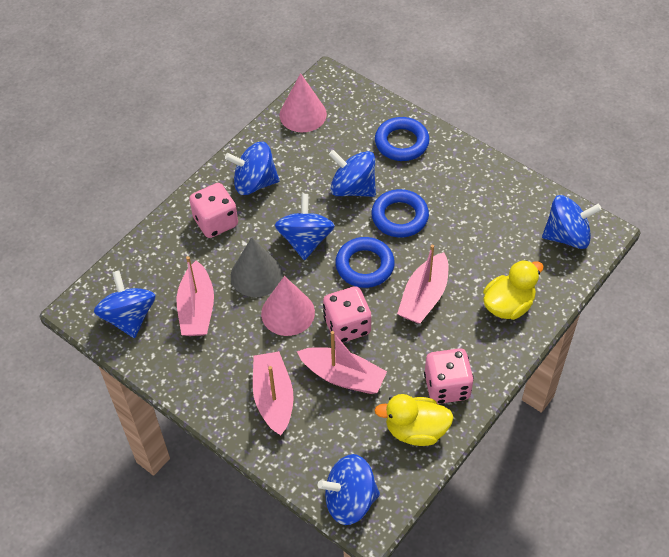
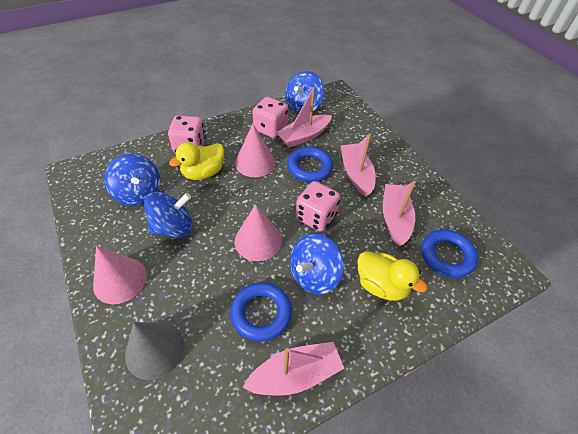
blue spinning top: 6 -> 4
pink cone: 2 -> 3

